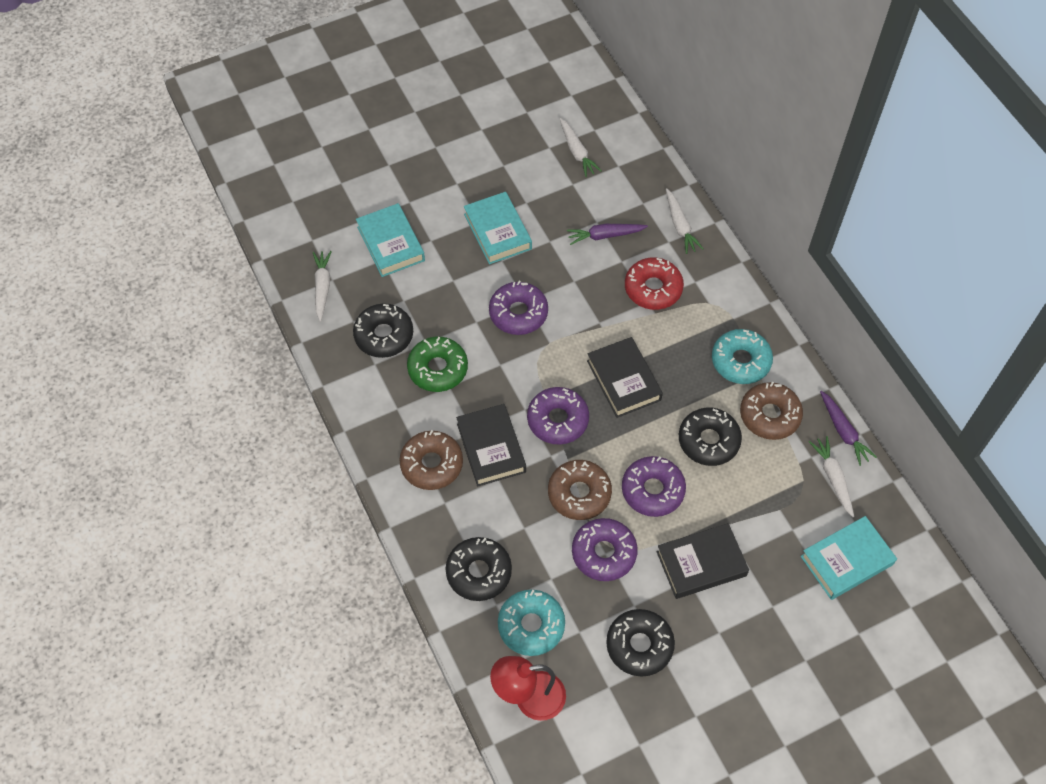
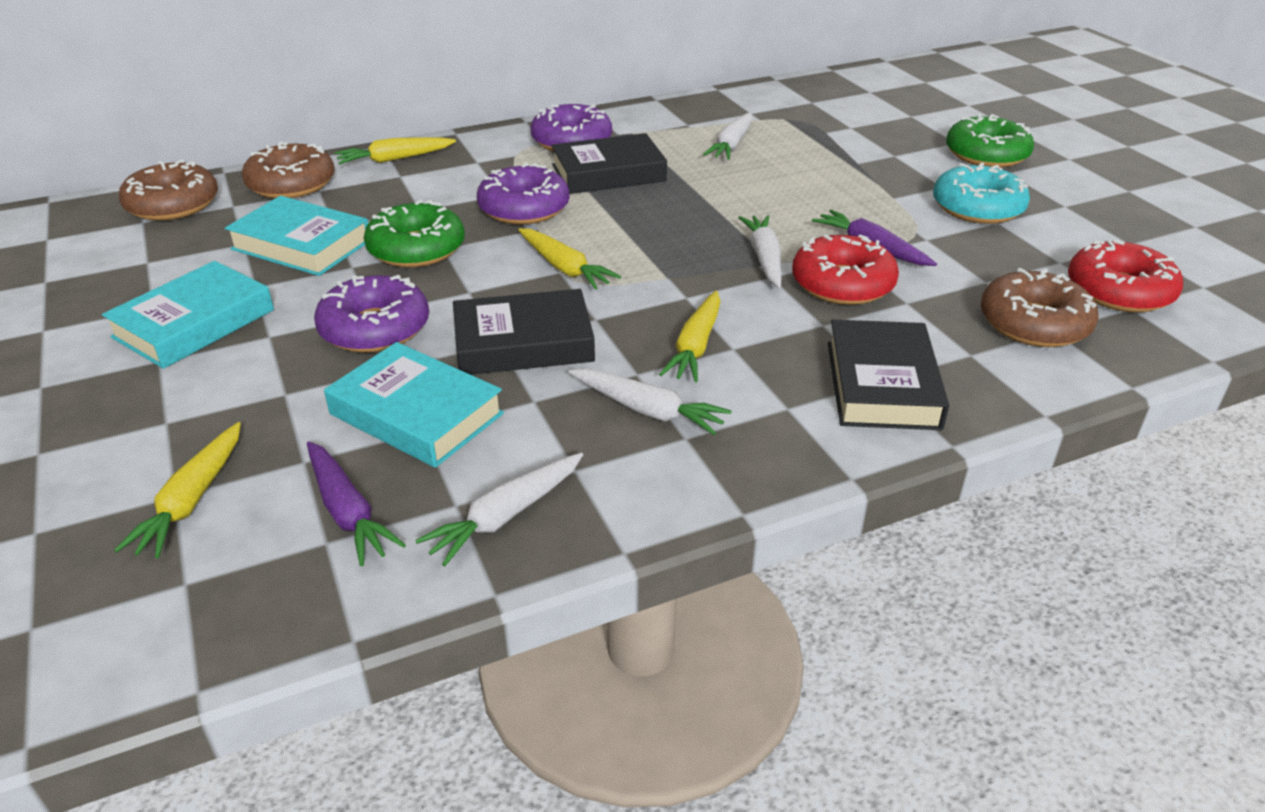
black donut: 4 -> 0
green donut: 1 -> 2
purple donut: 4 -> 3
red donut: 1 -> 2
red lamp: 1 -> 0
turquoise donut: 2 -> 1
yellow carrot: 0 -> 4

